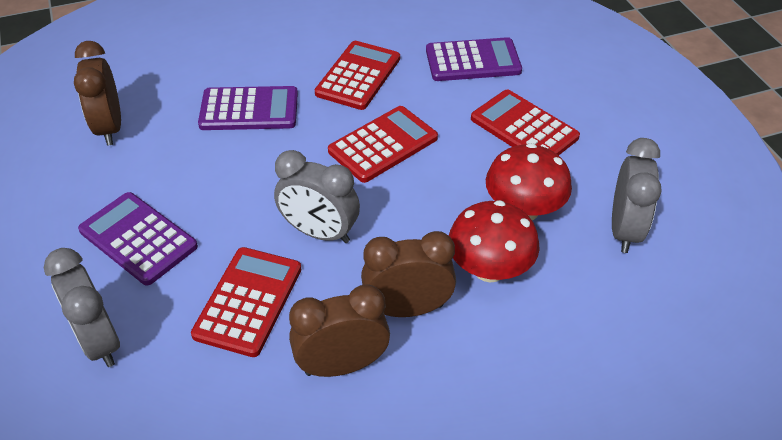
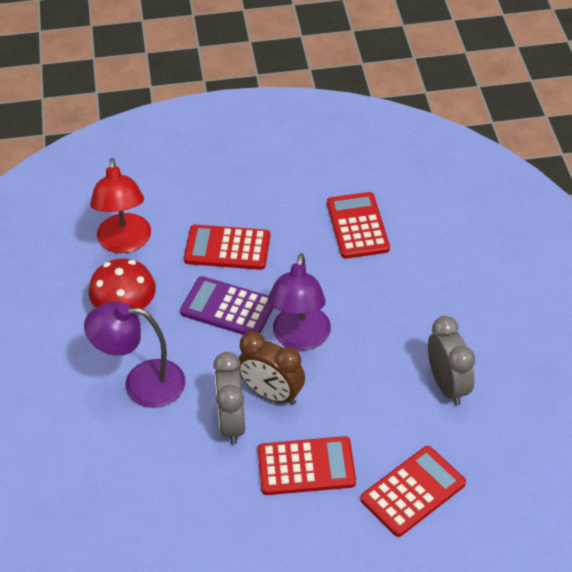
brown clock: 3 -> 1
grey clock: 3 -> 2
purple calculator: 3 -> 1
purple lamp: 0 -> 2
red lamp: 0 -> 1
red mushroom: 2 -> 1

